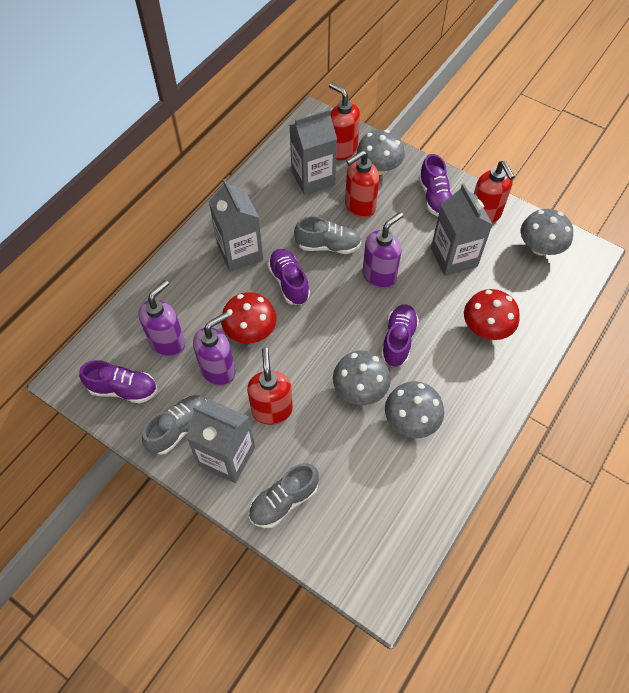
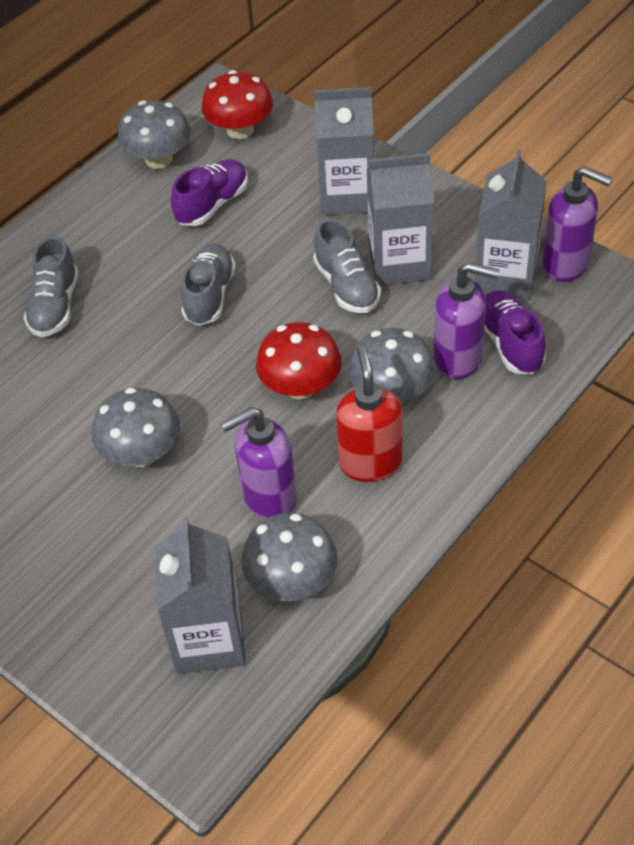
purple shoe: 4 -> 2
red soap dispenser: 4 -> 1

